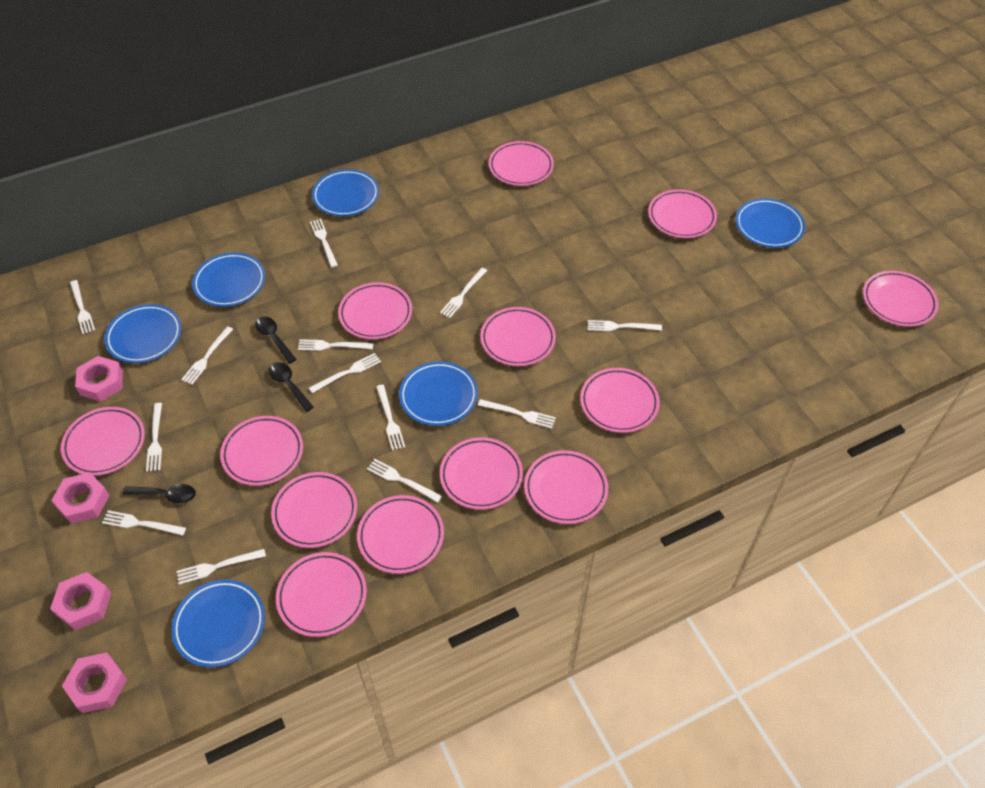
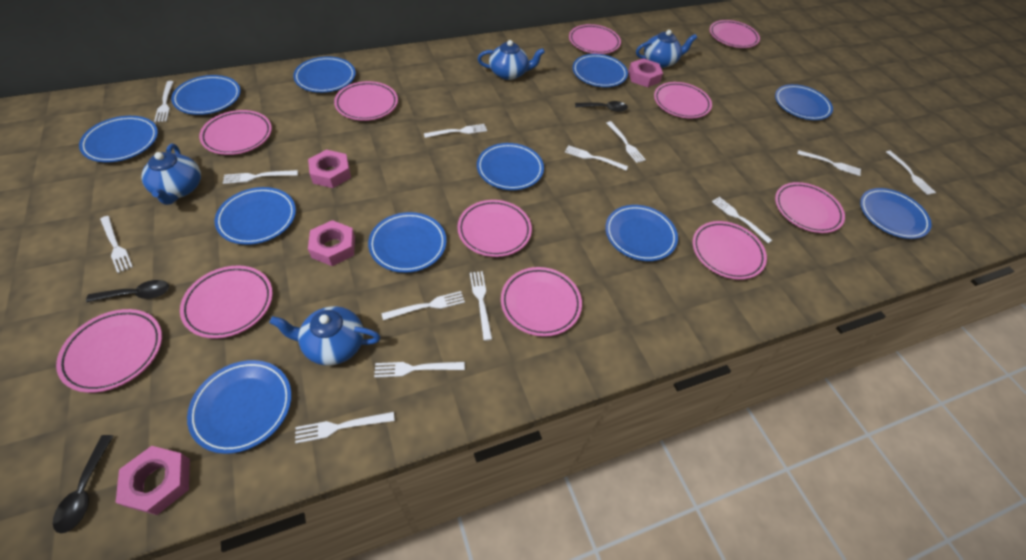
blue plate: 6 -> 11
blue teapot: 0 -> 4
pink plate: 13 -> 11

